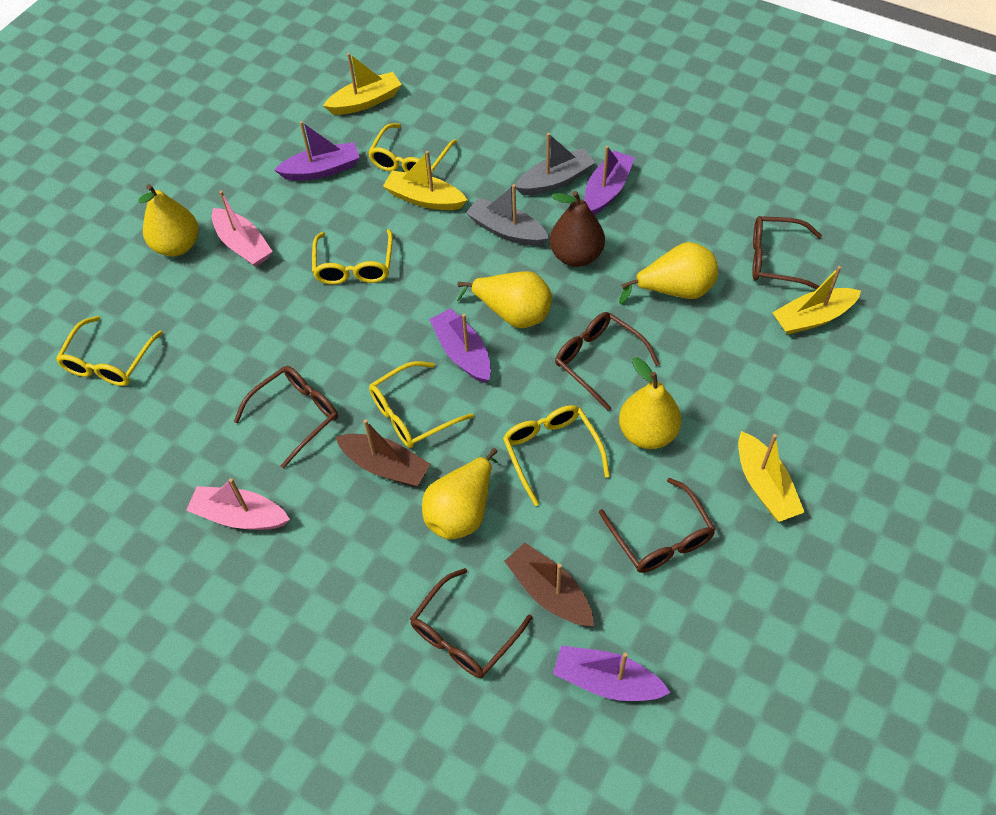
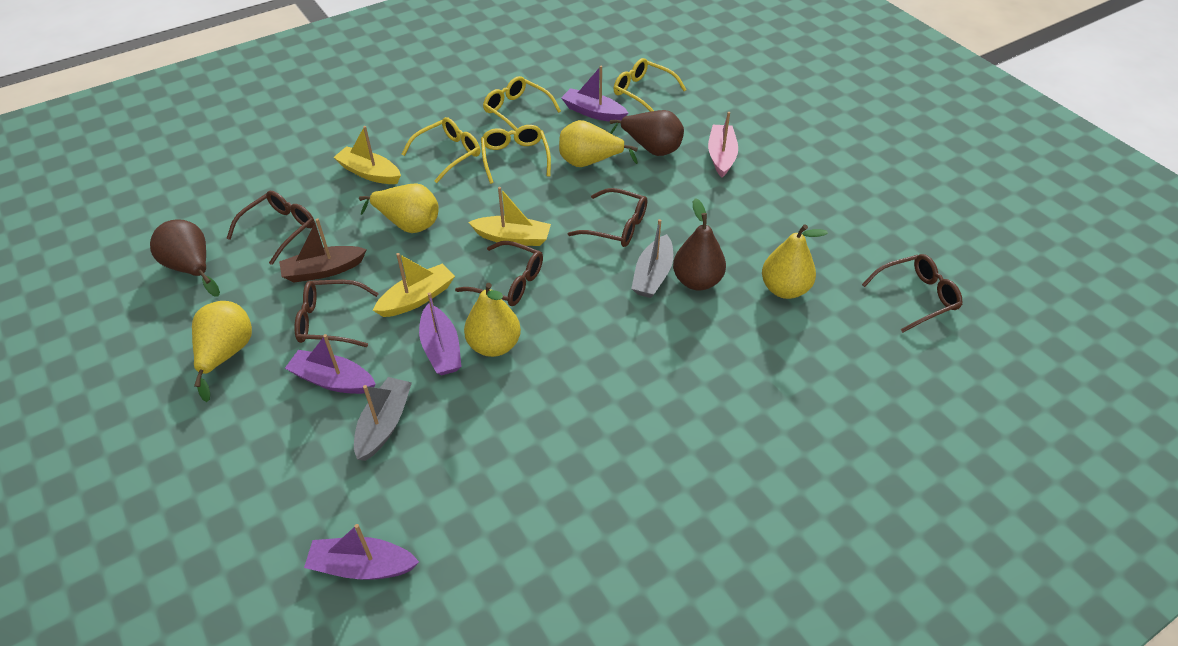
brown boat: 2 -> 1
brown pear: 1 -> 3
pink boat: 2 -> 1
yellow boat: 4 -> 3
yellow glasses: 5 -> 4

